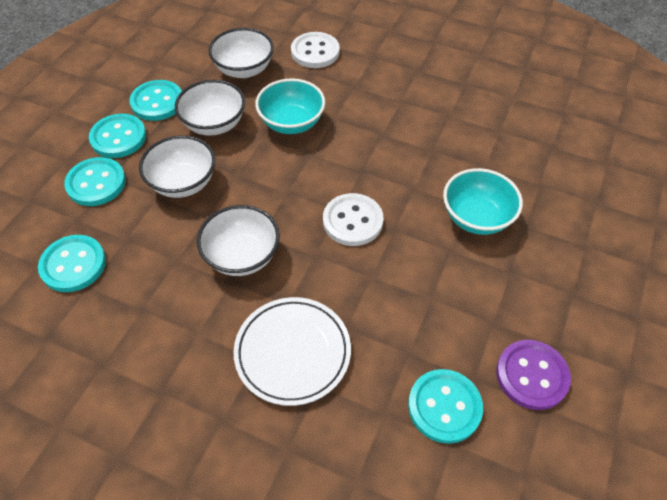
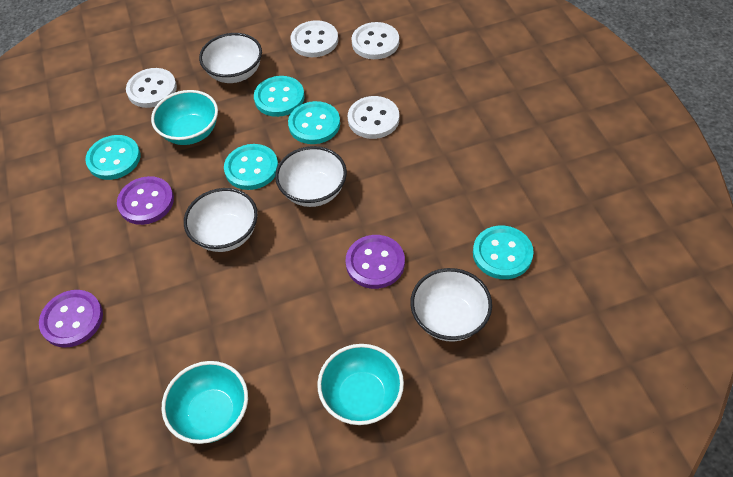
purple button: 1 -> 3
turquoise bowl: 2 -> 3
white button: 2 -> 4
white plate: 1 -> 0

